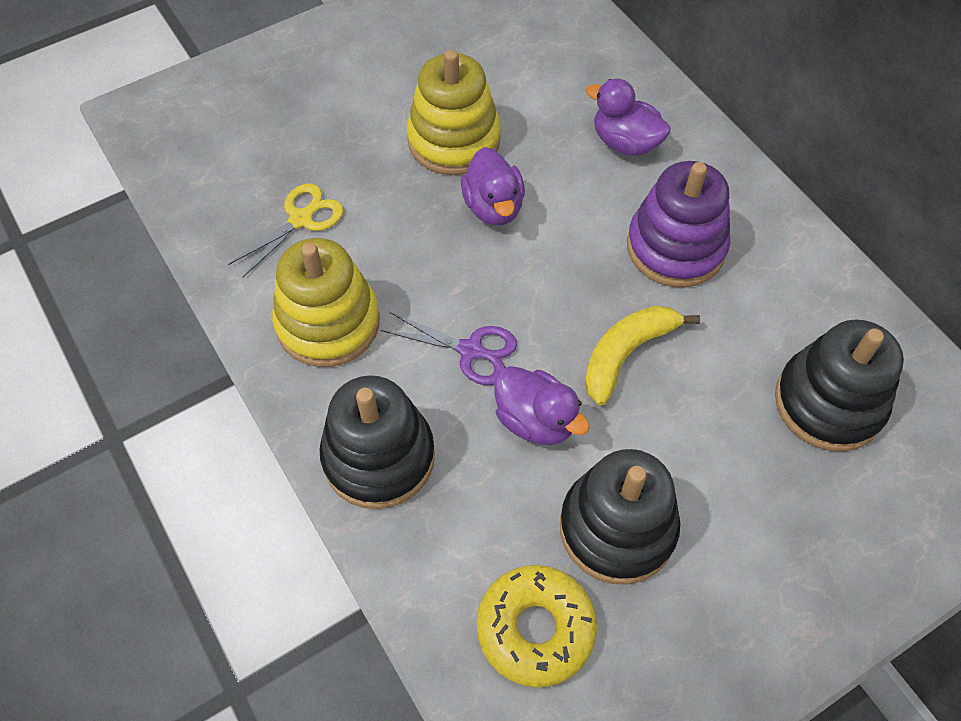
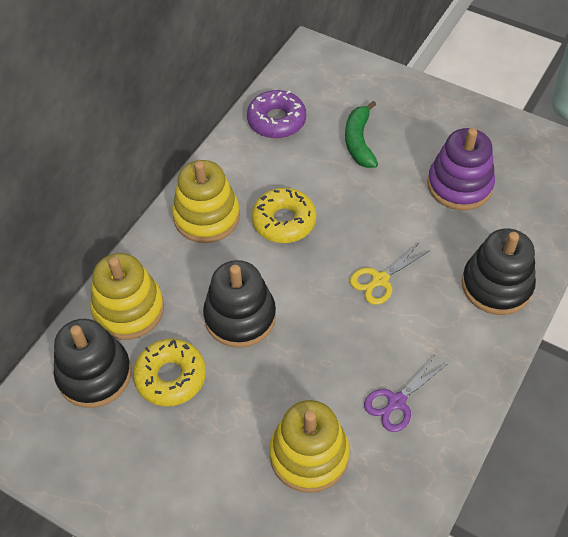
green banana: 0 -> 1
purple donut: 0 -> 1
purple duck: 3 -> 0
yellow banana: 1 -> 0
yellow donut: 1 -> 2
yellow stacking toy: 2 -> 3

